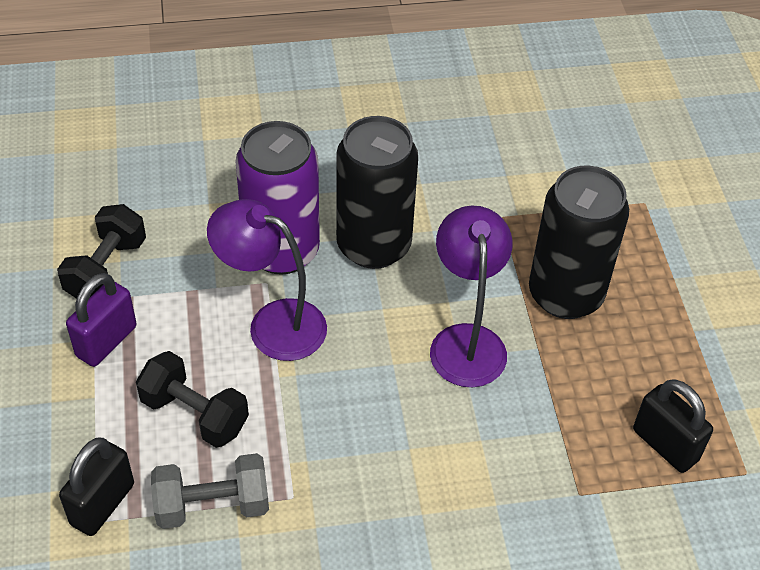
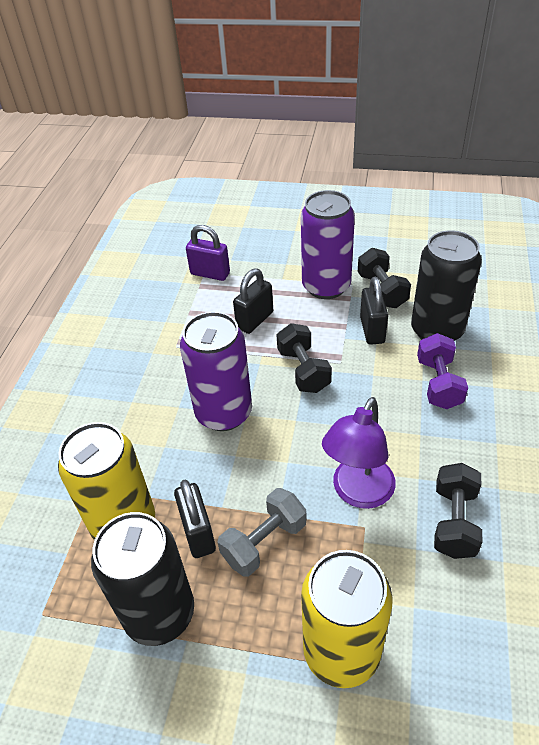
black dumbbell: 2 -> 3
black padlock: 2 -> 3
purple can: 1 -> 2
purple dumbbell: 0 -> 1
purple lamp: 2 -> 1
yellow can: 0 -> 2

